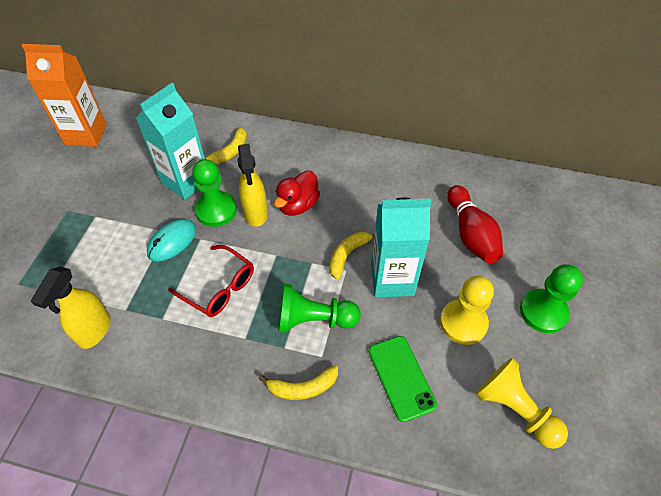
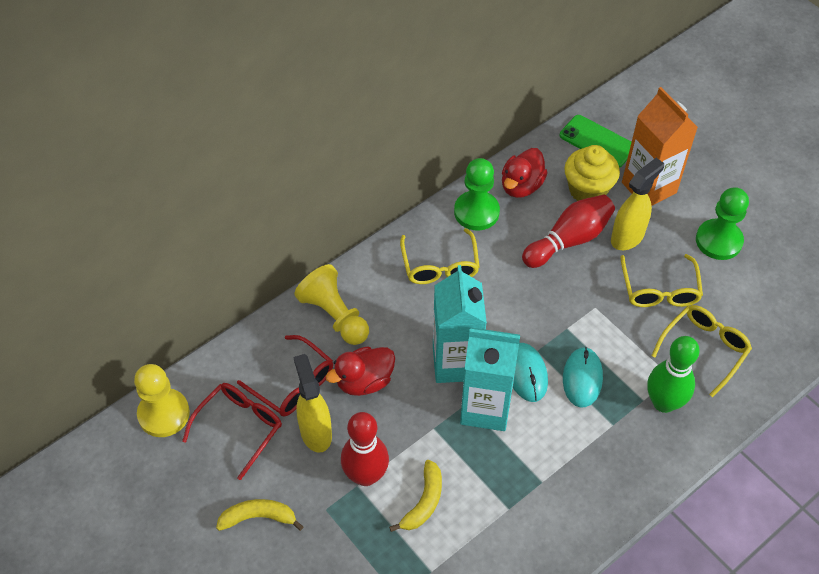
green bowling pin: 0 -> 1
green pawn: 3 -> 2
red bowling pin: 1 -> 2
red duck: 1 -> 2
red glasses: 1 -> 2
turquoise mouse: 1 -> 2
yellow banana: 3 -> 2
yellow cupcake: 0 -> 1
yellow glasses: 0 -> 3

